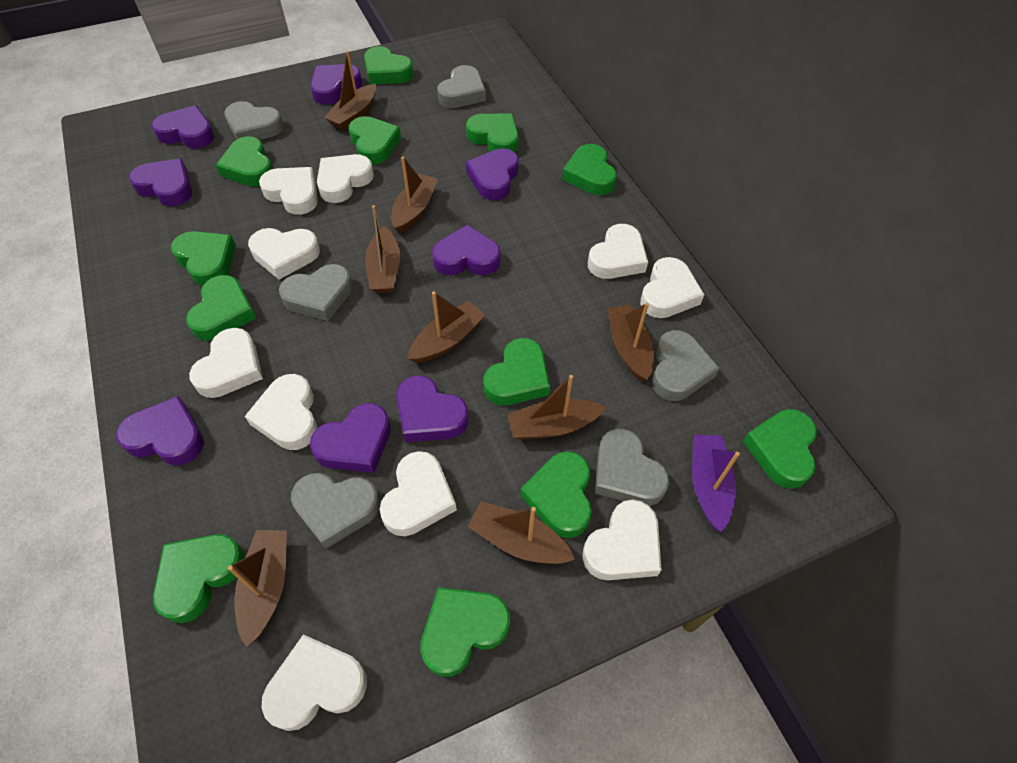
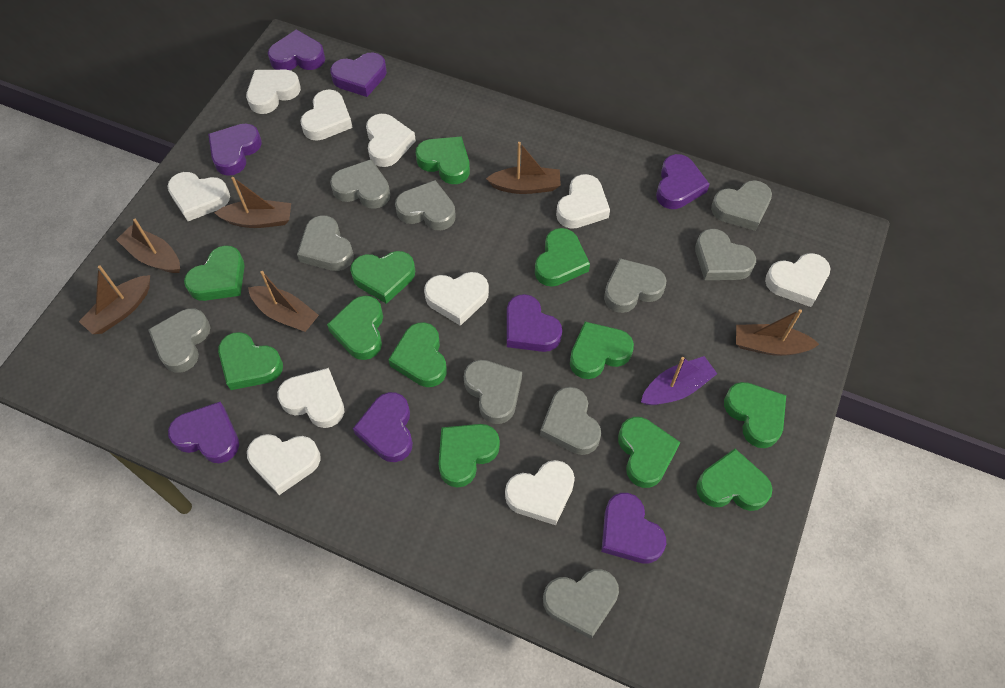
brown boat: 8 -> 6
grey heart: 6 -> 10

